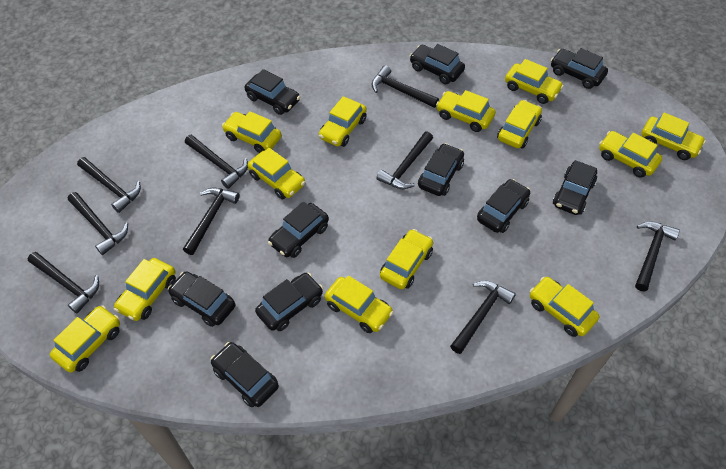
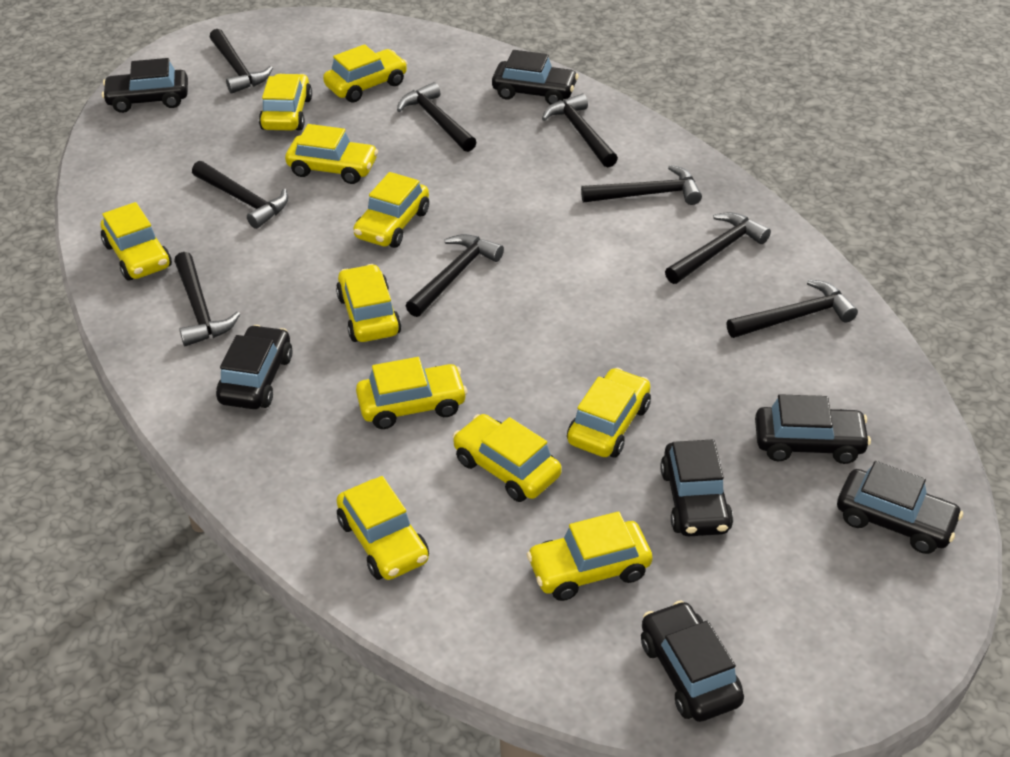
black car: 10 -> 7
yellow car: 13 -> 11

